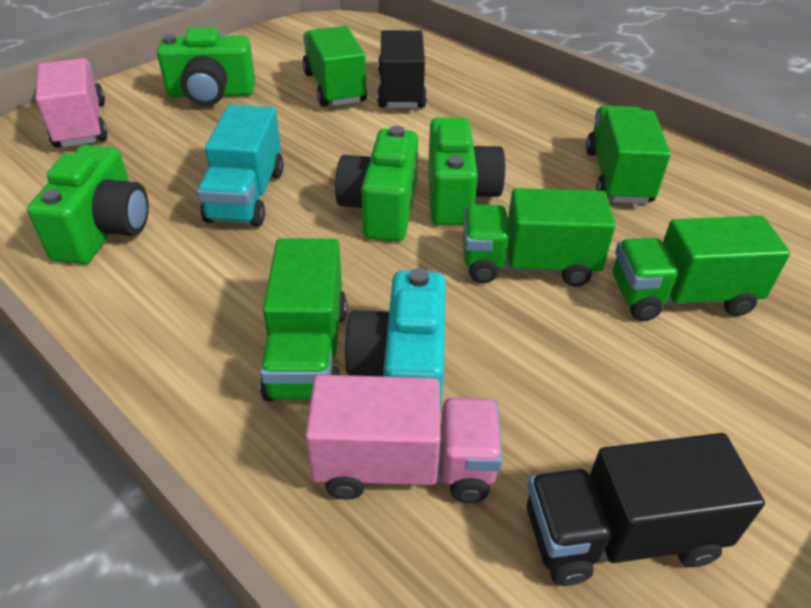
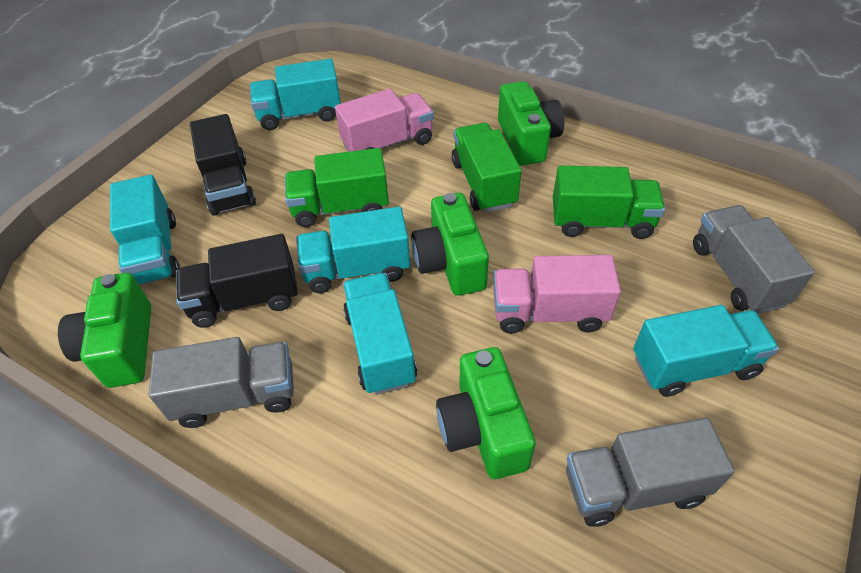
green truck: 5 -> 3
grey truck: 0 -> 3
turquoise camera: 1 -> 0
turquoise truck: 1 -> 5

